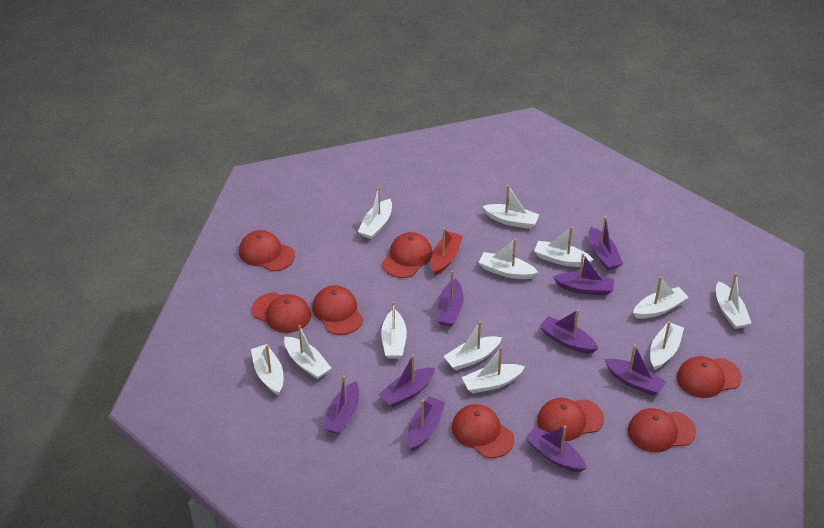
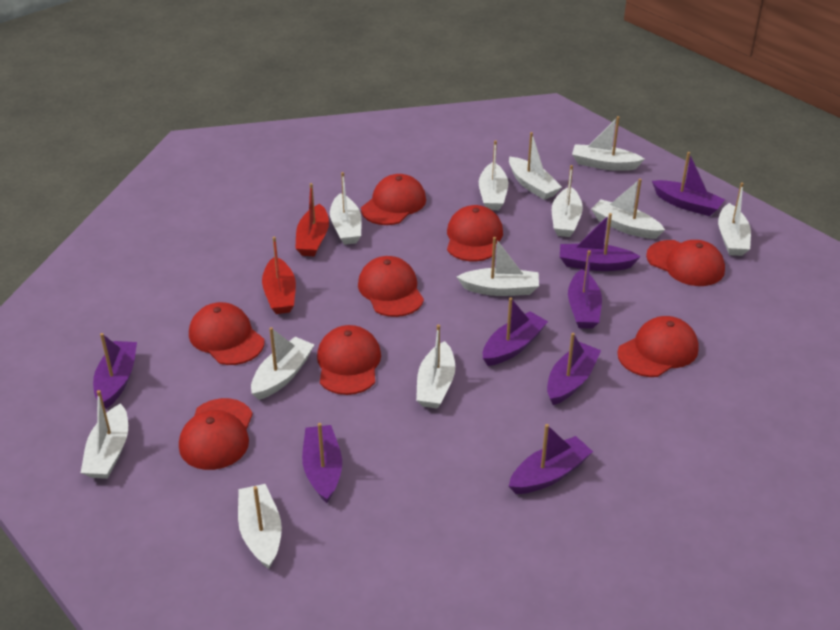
purple boat: 9 -> 8
red boat: 1 -> 2

